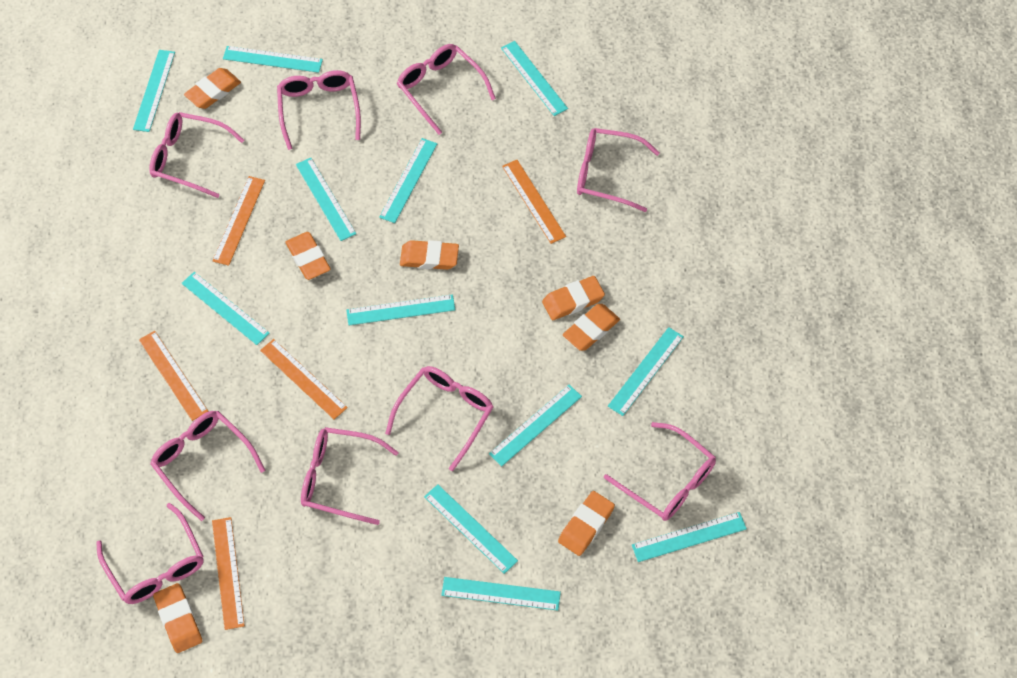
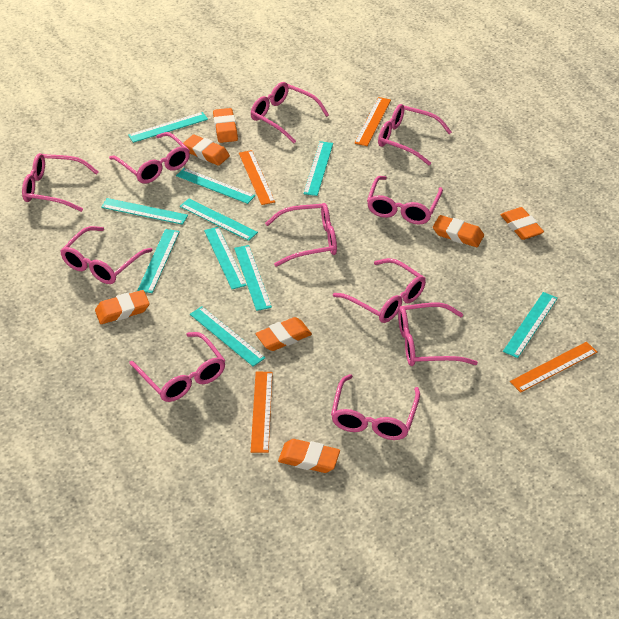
orange ruler: 5 -> 4
pink glasses: 9 -> 11
turquoise ruler: 12 -> 10

